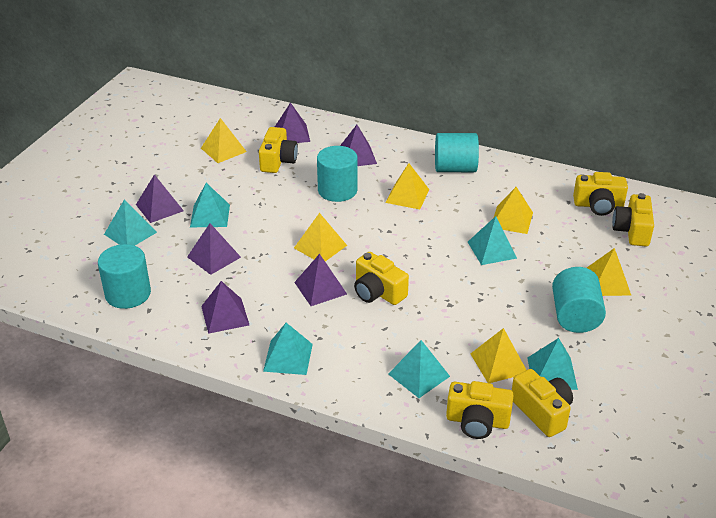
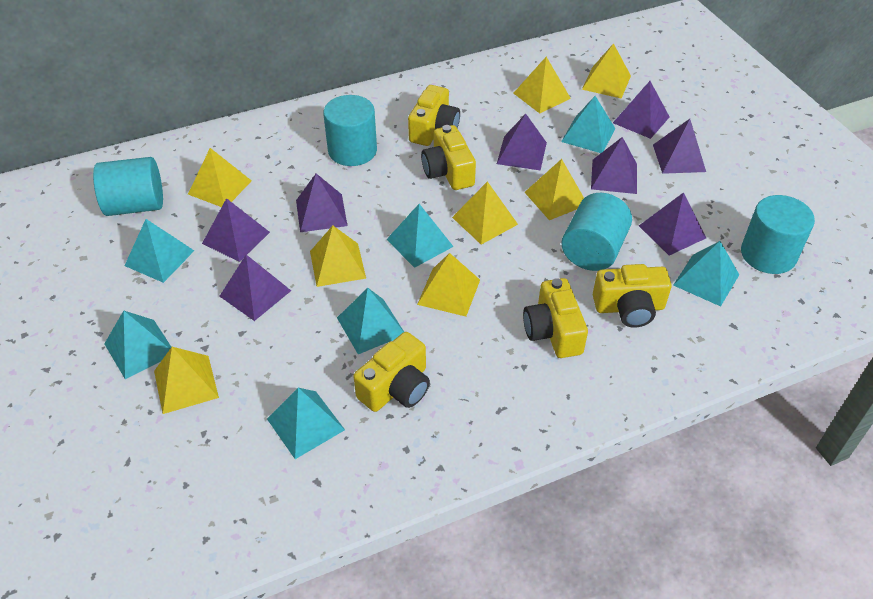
purple pyramid: 6 -> 8
turquoise pyramid: 6 -> 7
yellow camera: 6 -> 5
yellow pyramid: 6 -> 8

